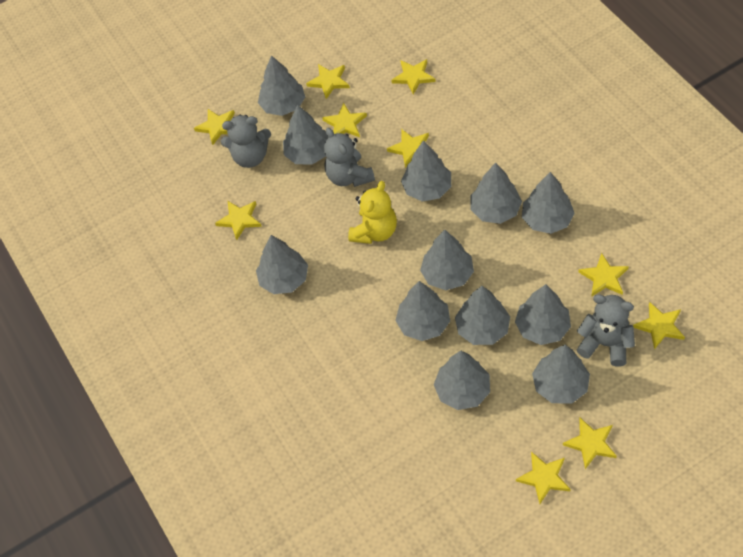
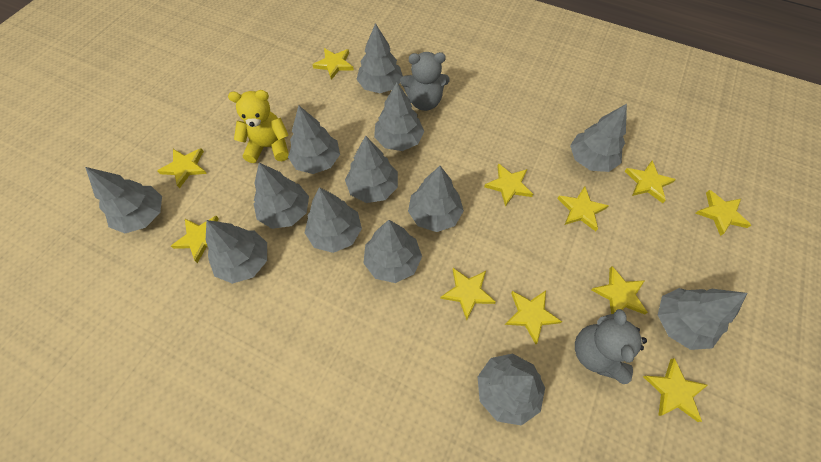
grey teddy bear: 3 -> 2
grey tree: 12 -> 13
yellow star: 10 -> 11

